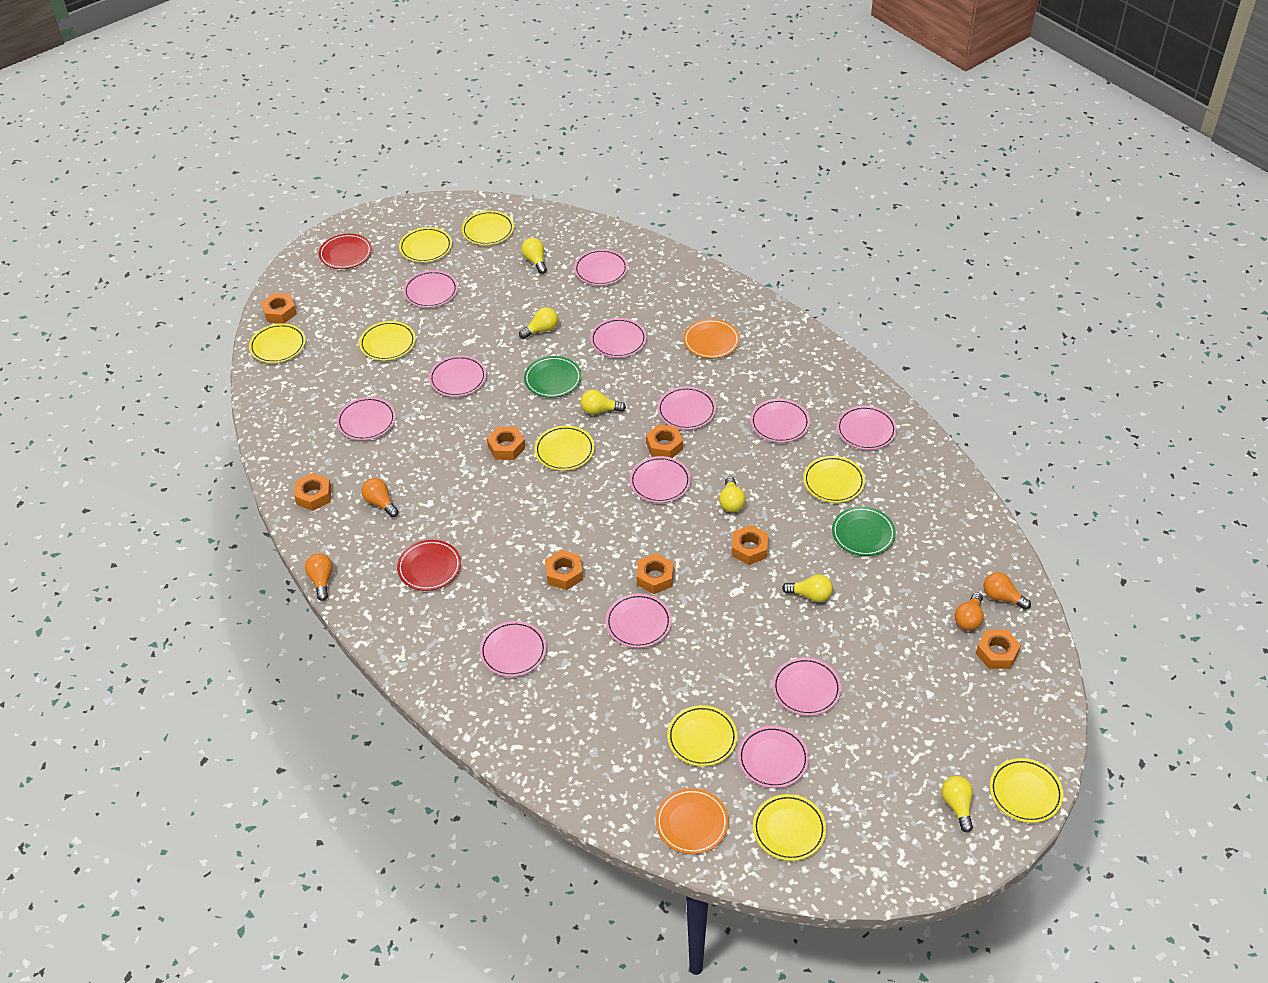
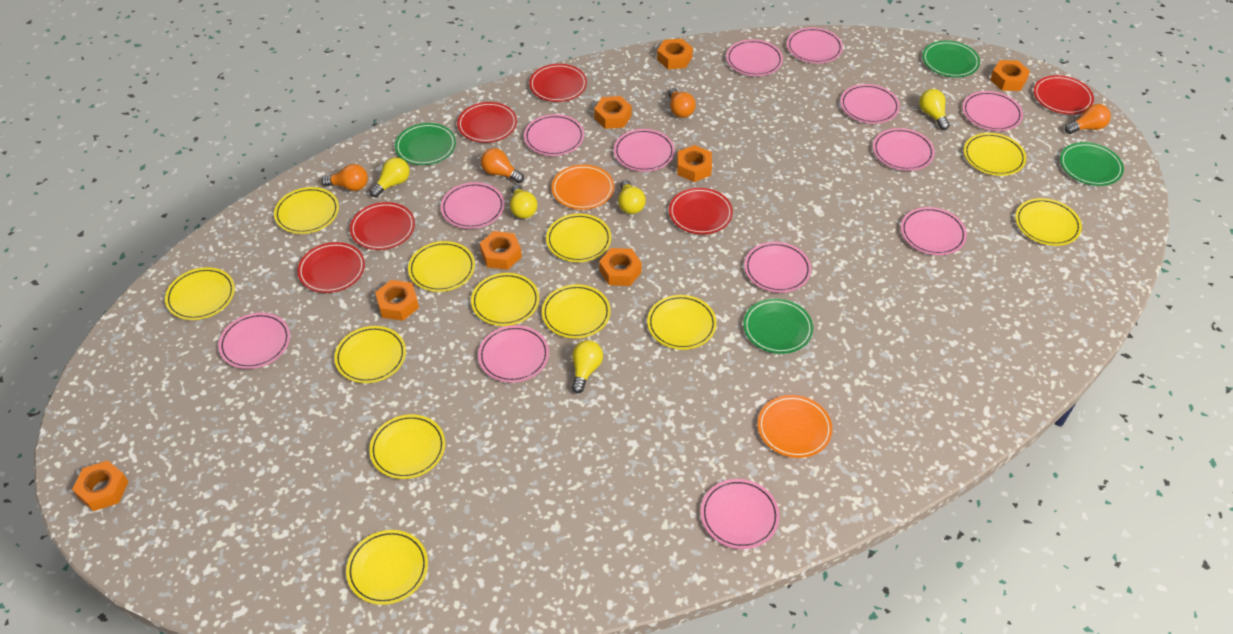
green plate: 2 -> 4
red plate: 2 -> 6
yellow light bulb: 6 -> 5
yellow plate: 9 -> 12

